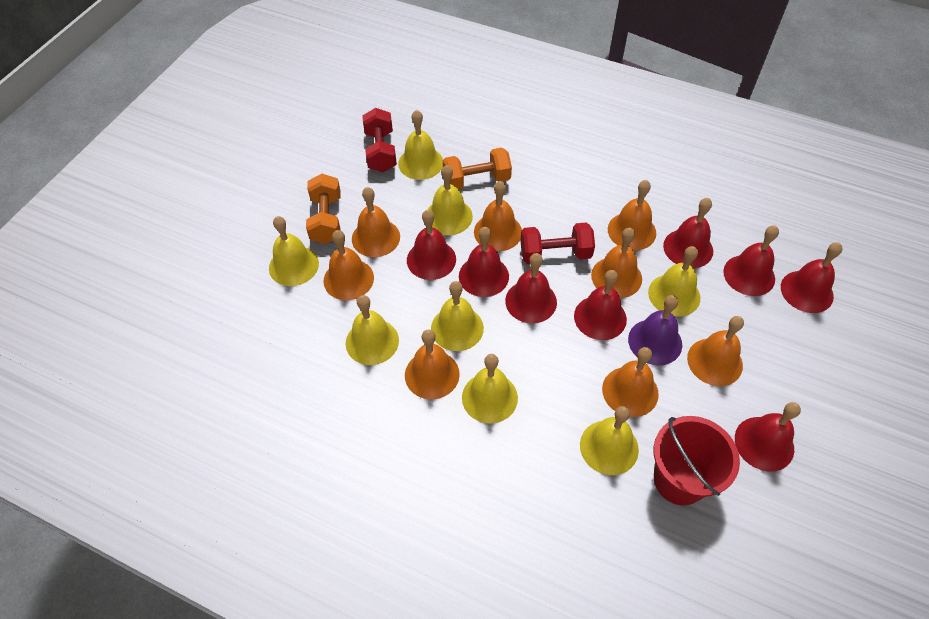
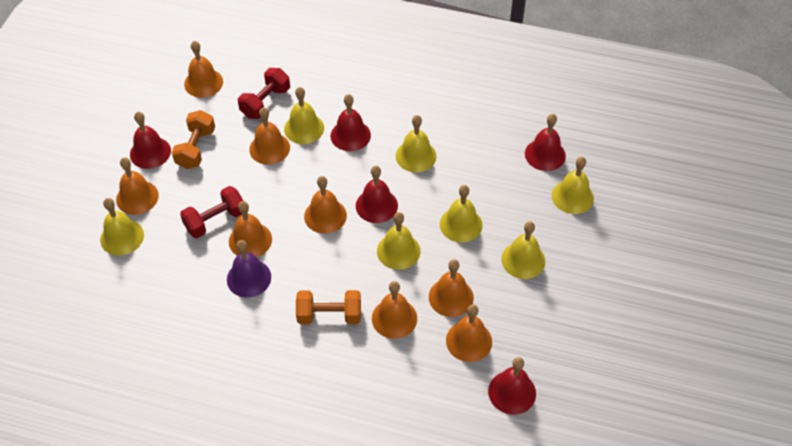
red bell: 8 -> 5
red bucket: 1 -> 0
yellow bell: 8 -> 7

